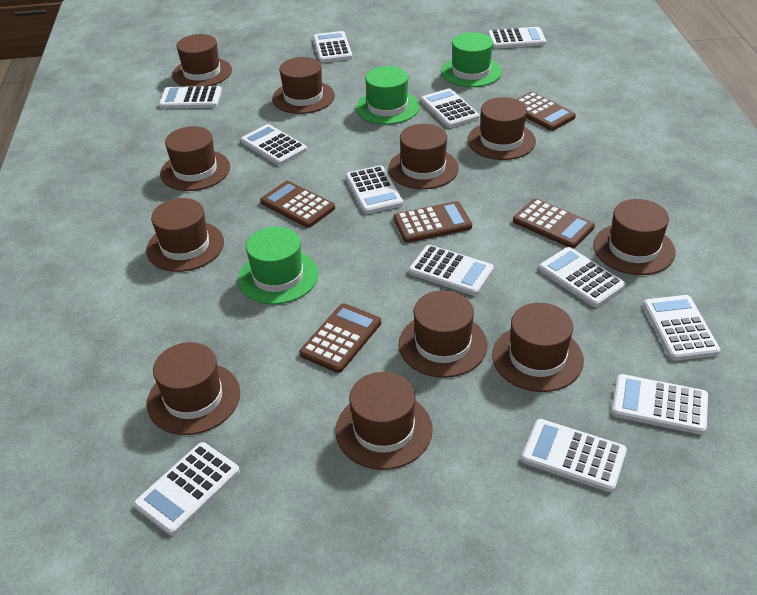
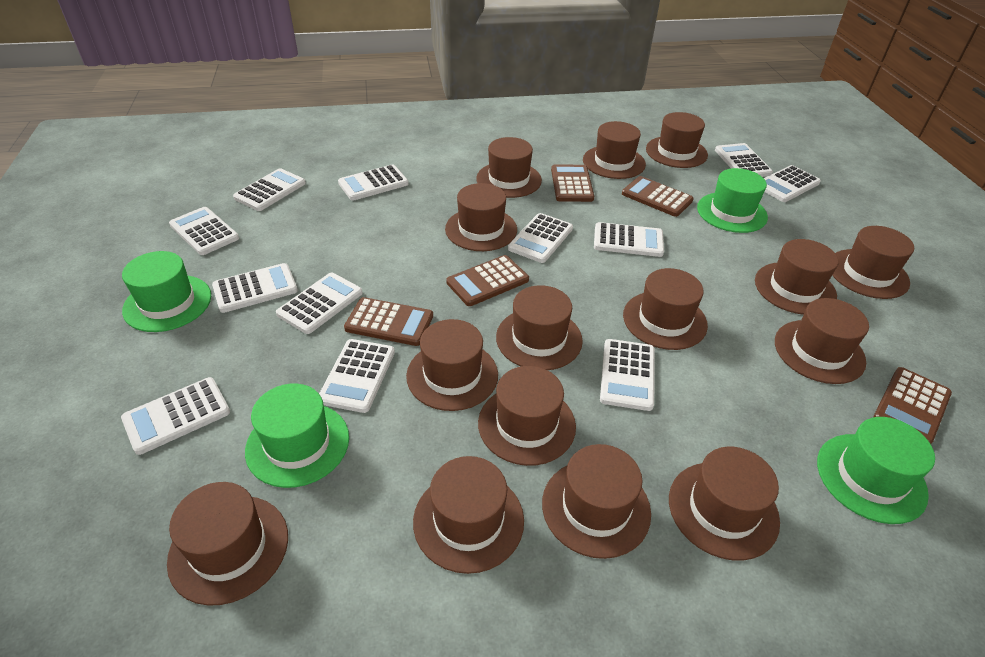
brown hat: 11 -> 15
green hat: 3 -> 4

